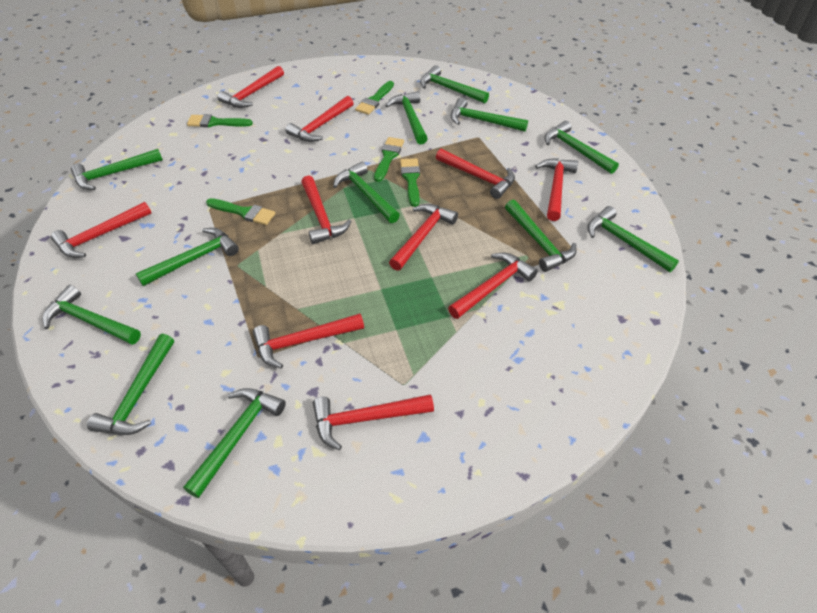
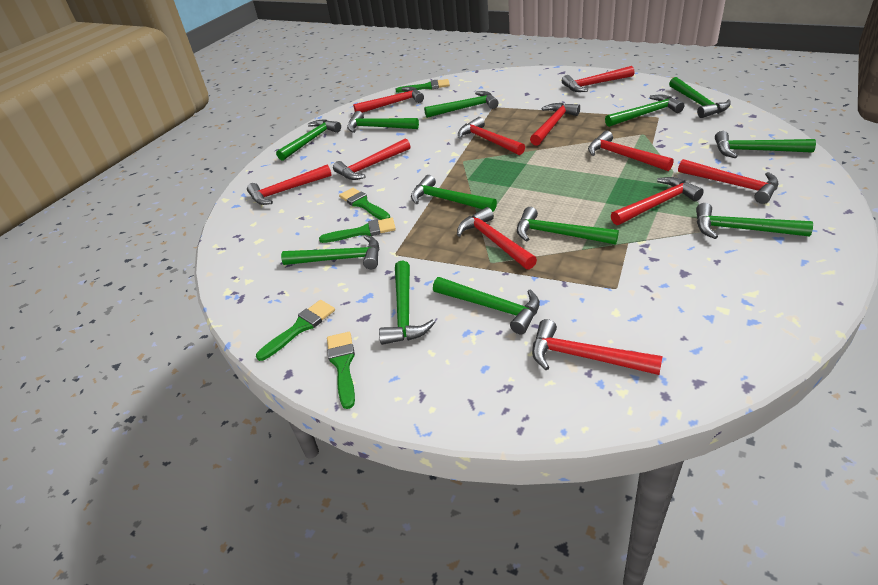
red hammer: 10 -> 11

